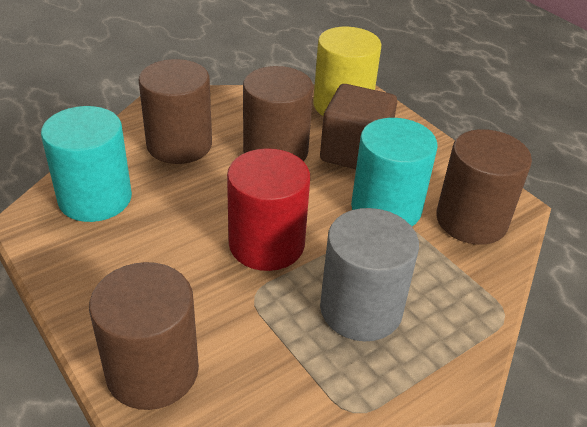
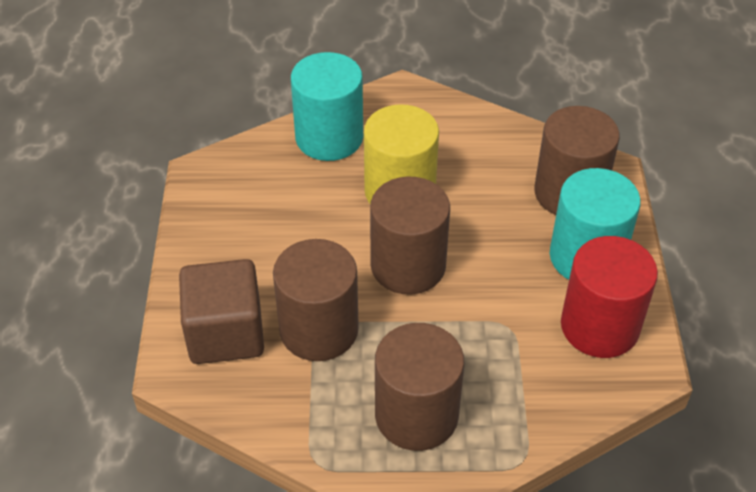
grey cylinder: 1 -> 0

